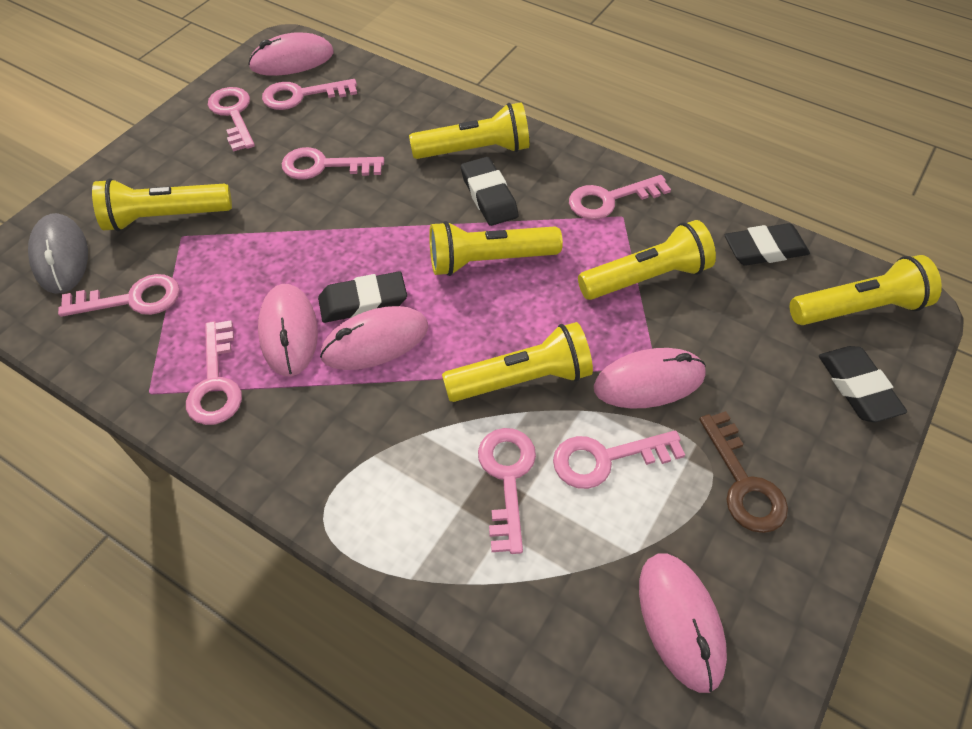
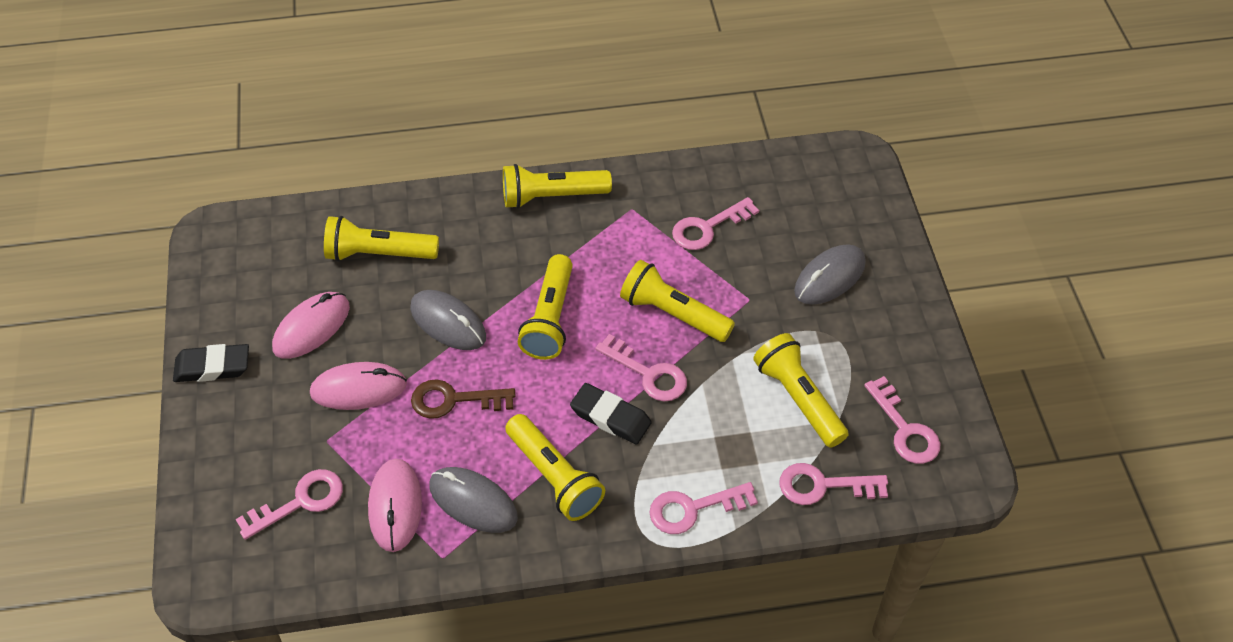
black eraser: 4 -> 2
grey mouse: 1 -> 3
pink key: 8 -> 6
pink mouse: 5 -> 3

